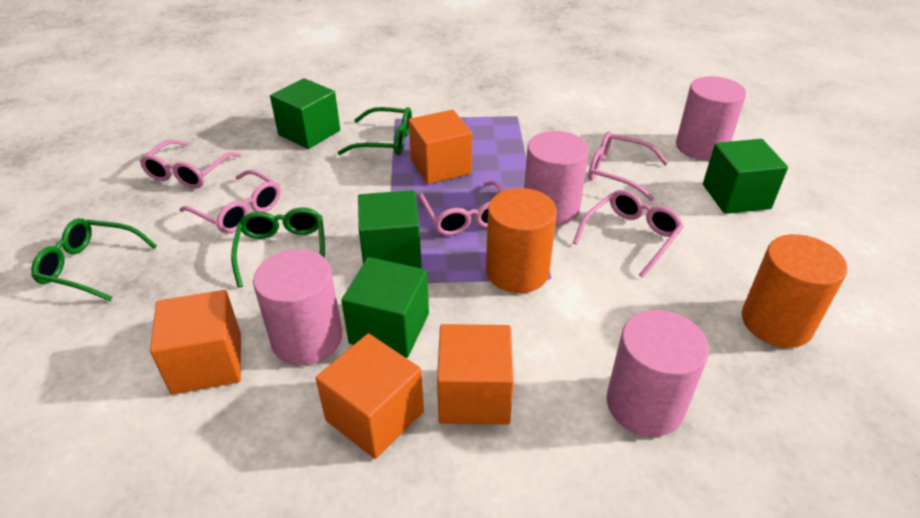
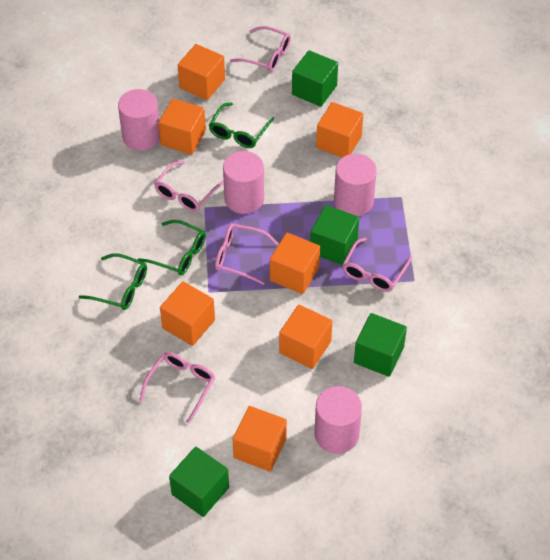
orange cube: 4 -> 7
orange cylinder: 2 -> 0

